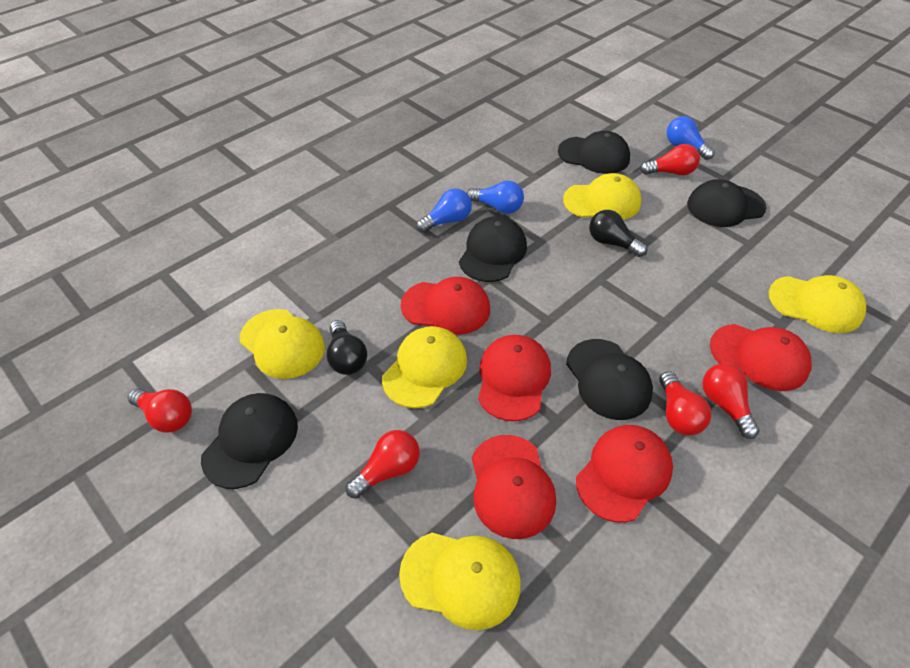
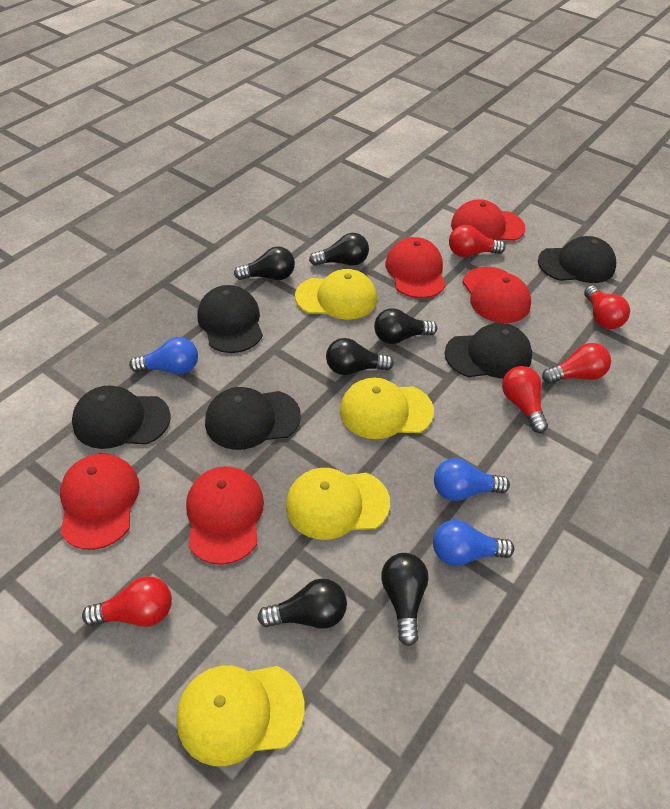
black light bulb: 2 -> 6
yellow cap: 5 -> 4

